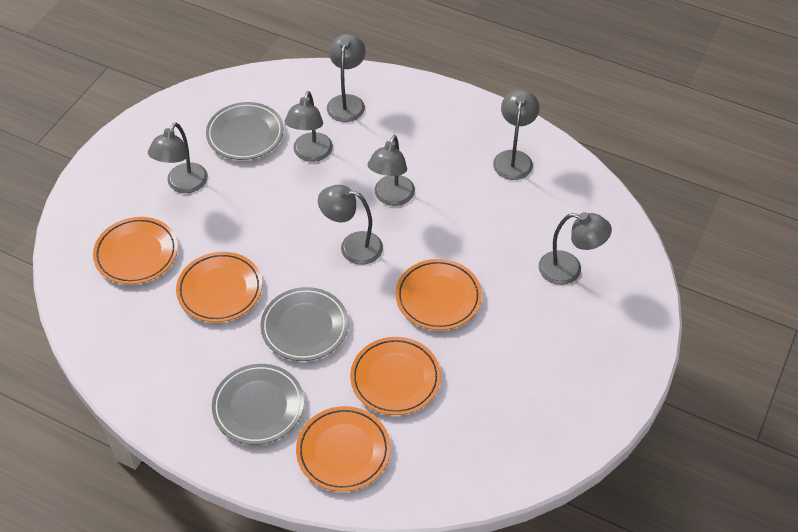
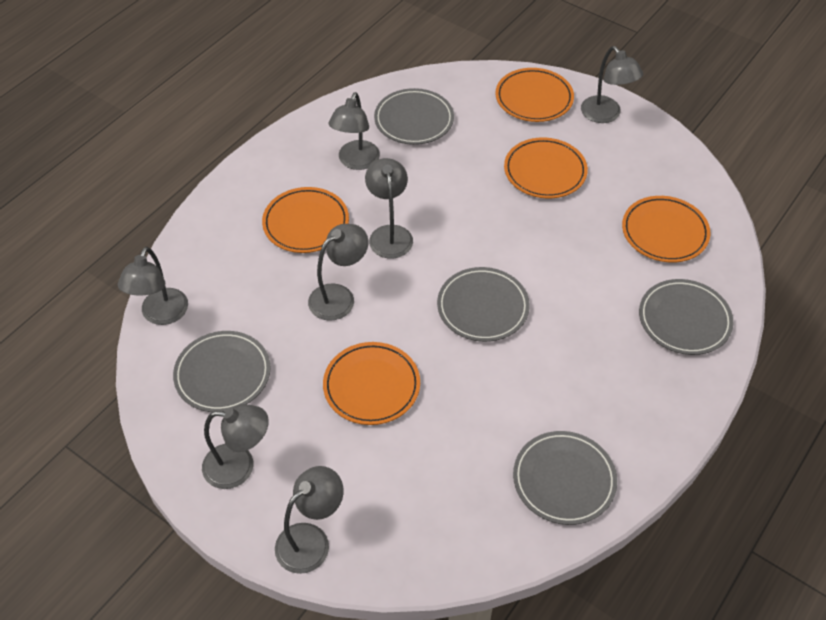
grey plate: 3 -> 5

